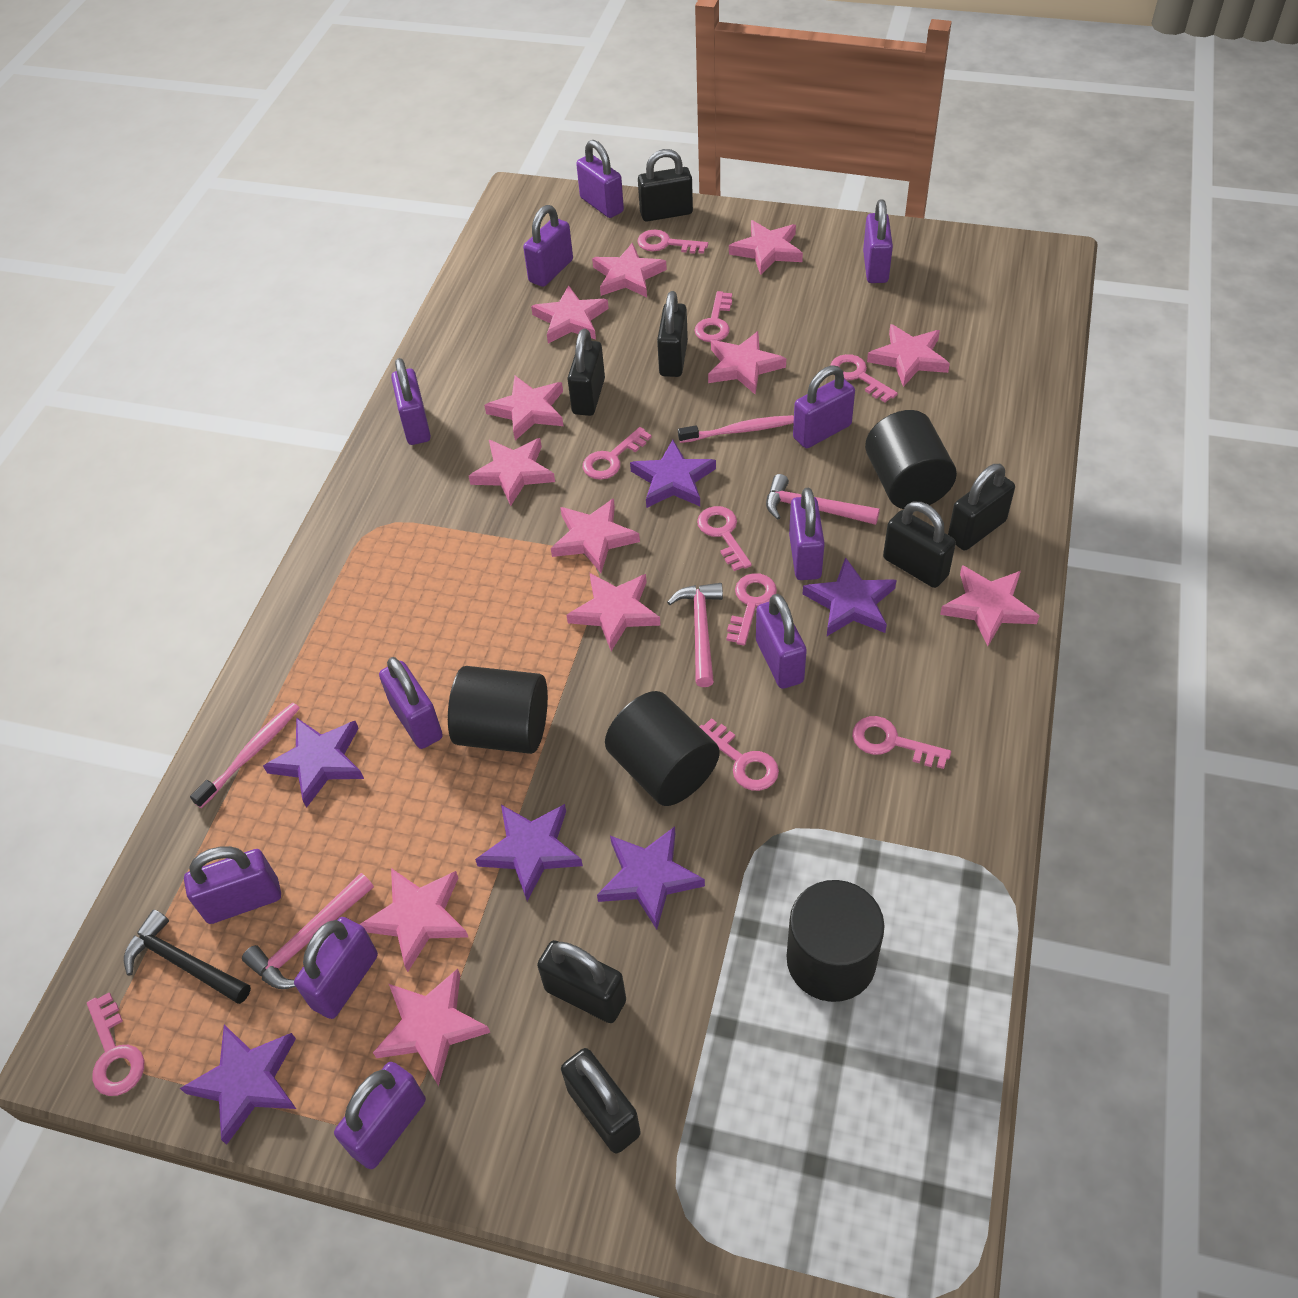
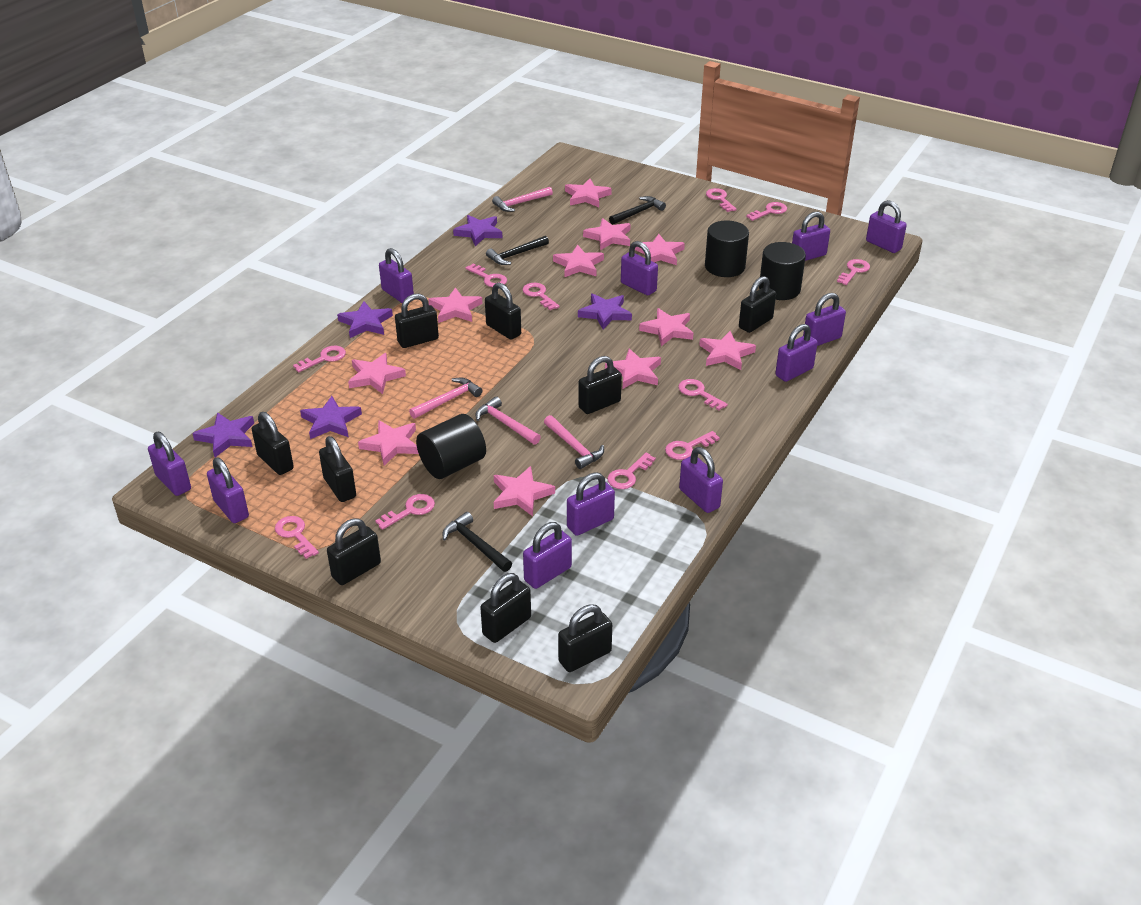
black cylinder: 4 -> 3
black hammer: 1 -> 3
black padlock: 7 -> 9
pink hammer: 3 -> 4
pink key: 9 -> 11
pink star: 12 -> 11
pink toothbrush: 2 -> 0
purple star: 6 -> 5

